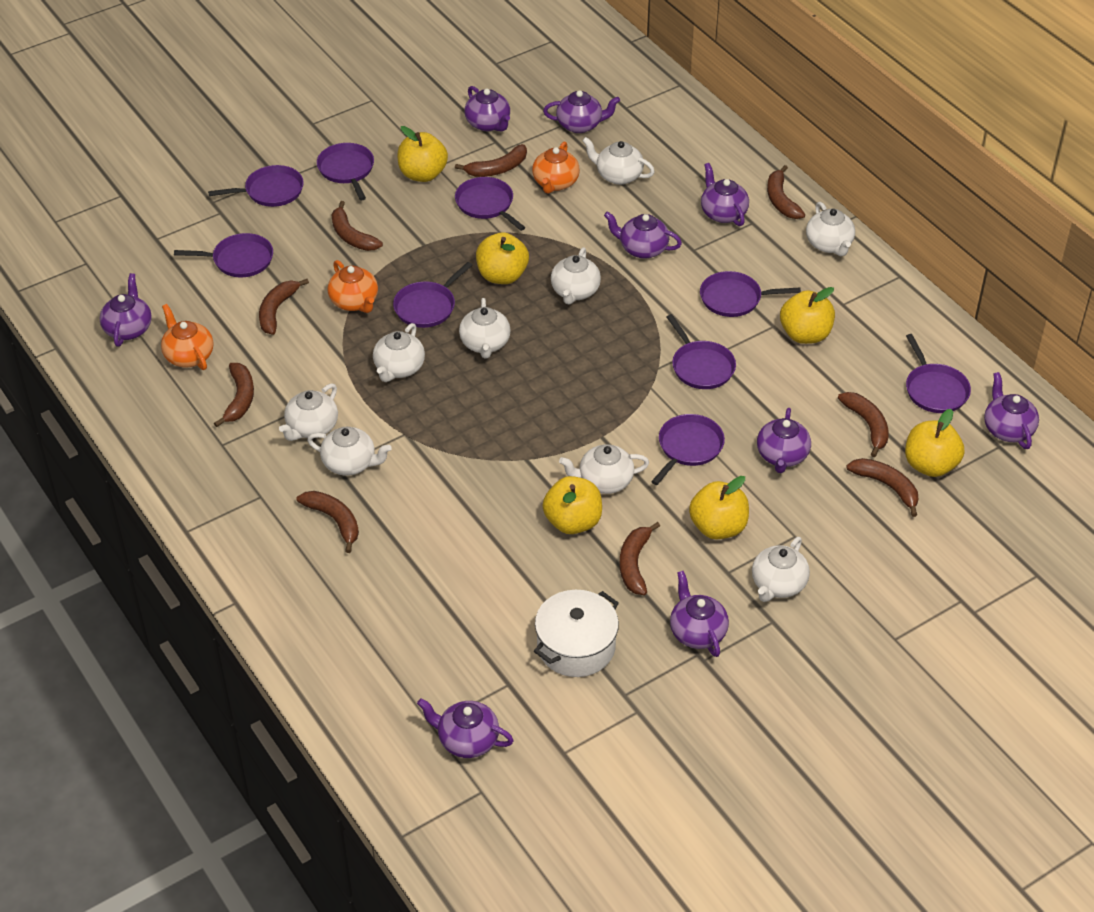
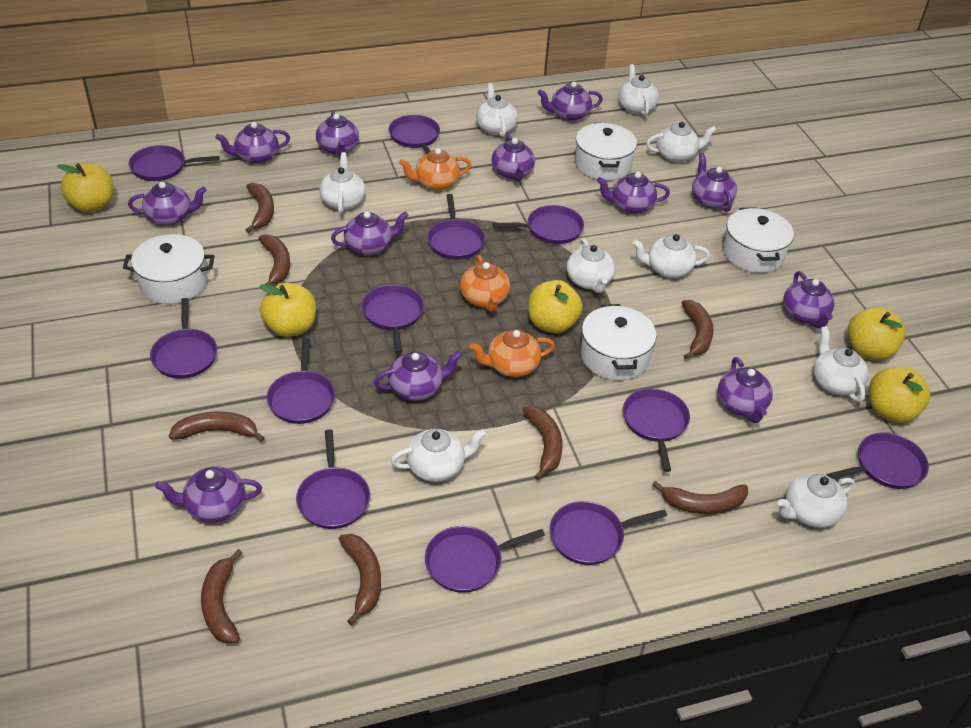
brown banana: 9 -> 8
purple pan: 9 -> 12
purple teapot: 9 -> 12
white pot: 1 -> 4
yellow apple: 6 -> 5

